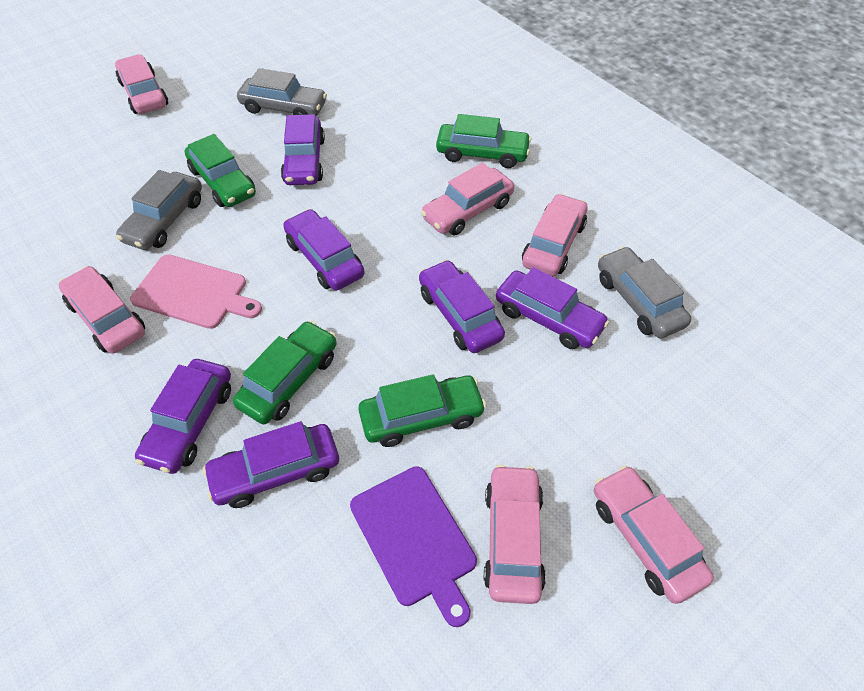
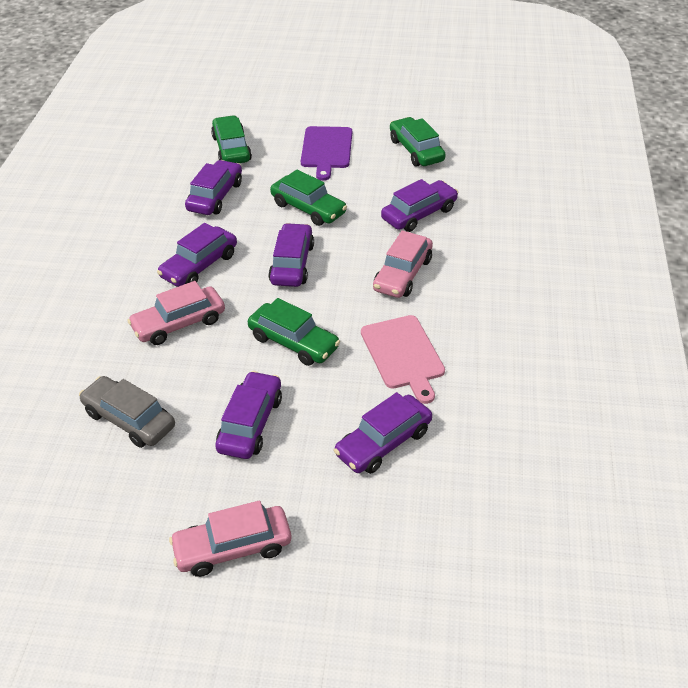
grey car: 3 -> 1
pink car: 6 -> 3

